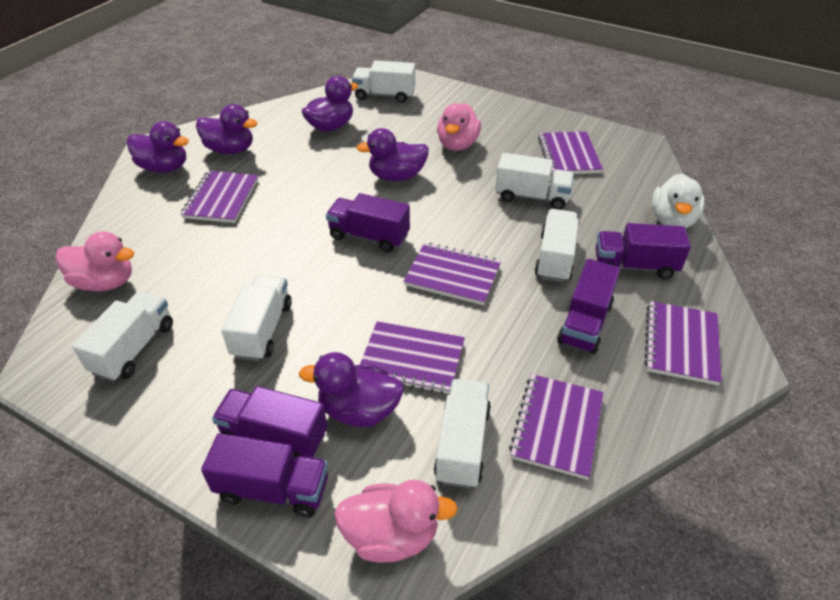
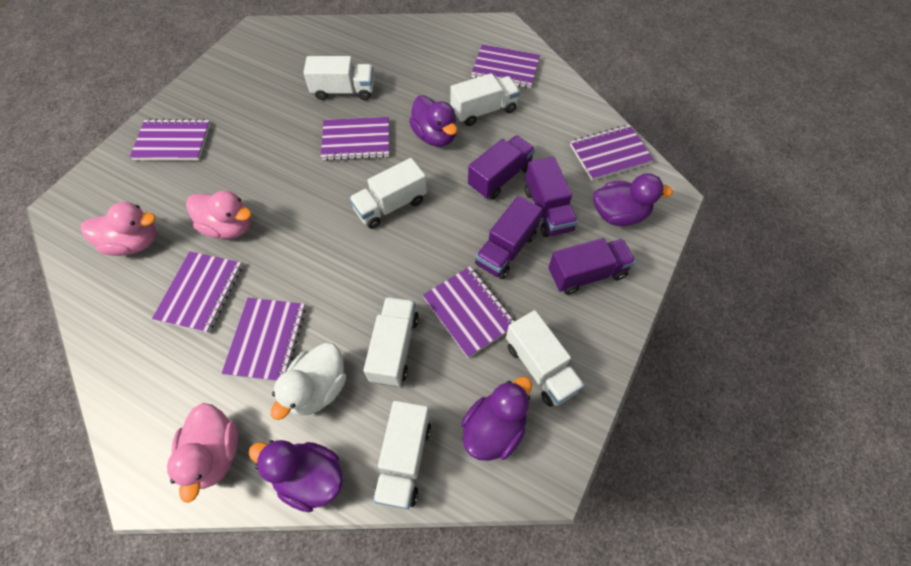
purple duck: 5 -> 4
purple notebook: 6 -> 7
purple truck: 5 -> 4

